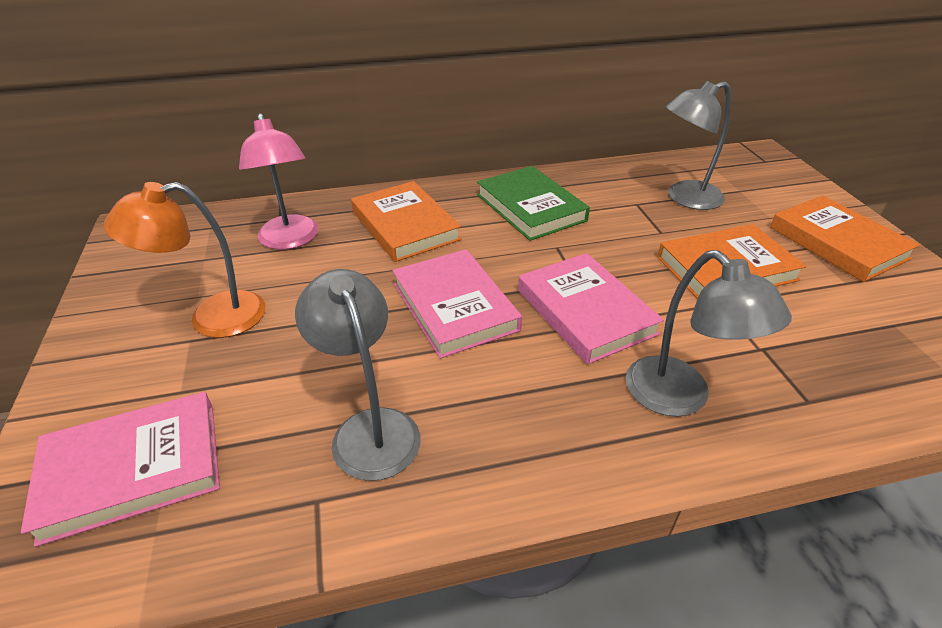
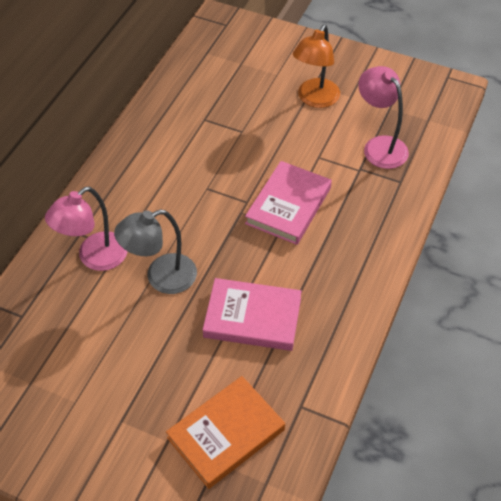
green book: 1 -> 0
grey lamp: 3 -> 1
orange book: 3 -> 1
pink book: 3 -> 2
pink lamp: 1 -> 2

